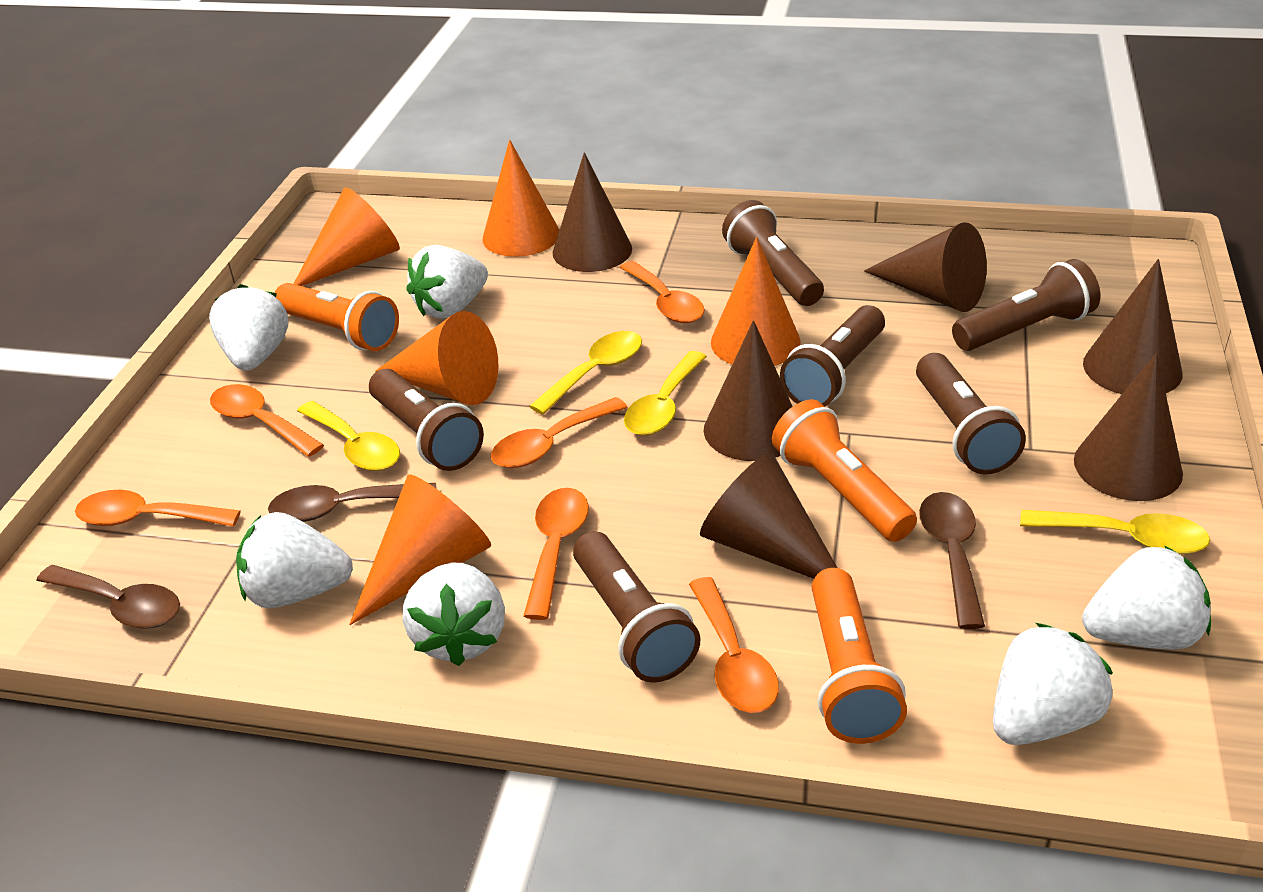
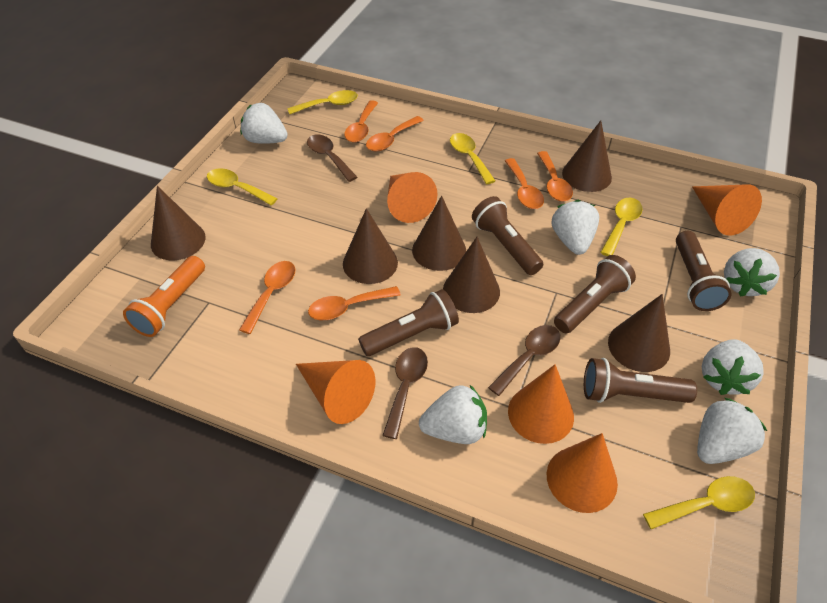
brown flashlight: 6 -> 5
orange flashlight: 3 -> 1
yellow spoon: 4 -> 5

